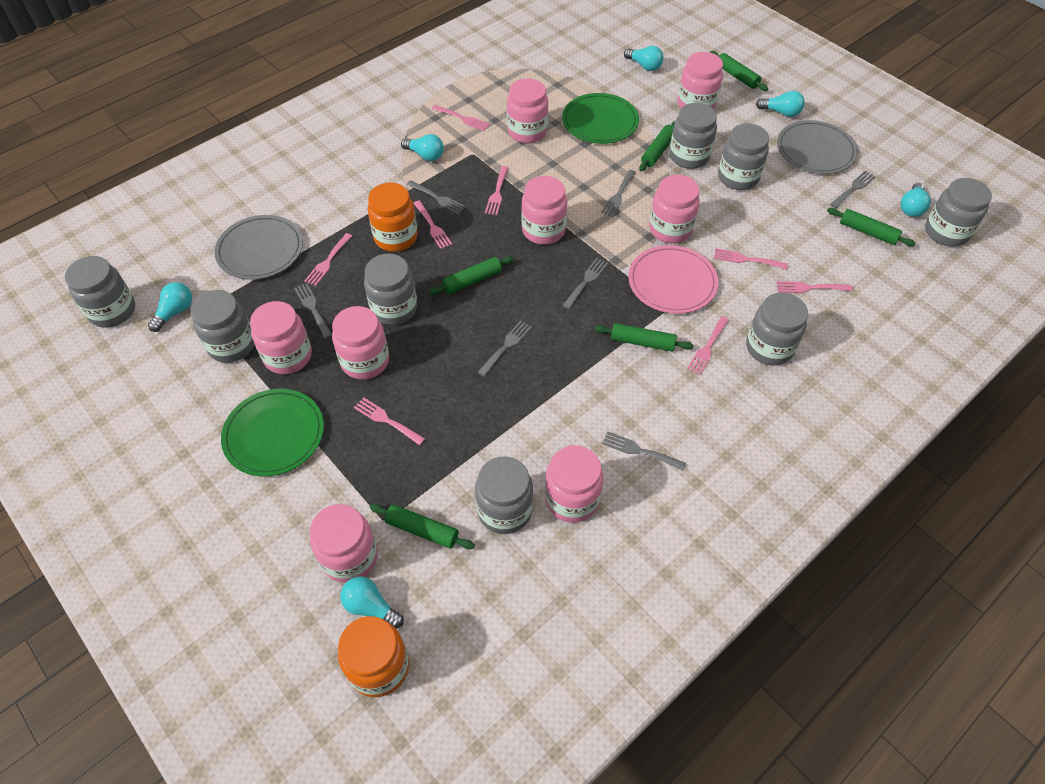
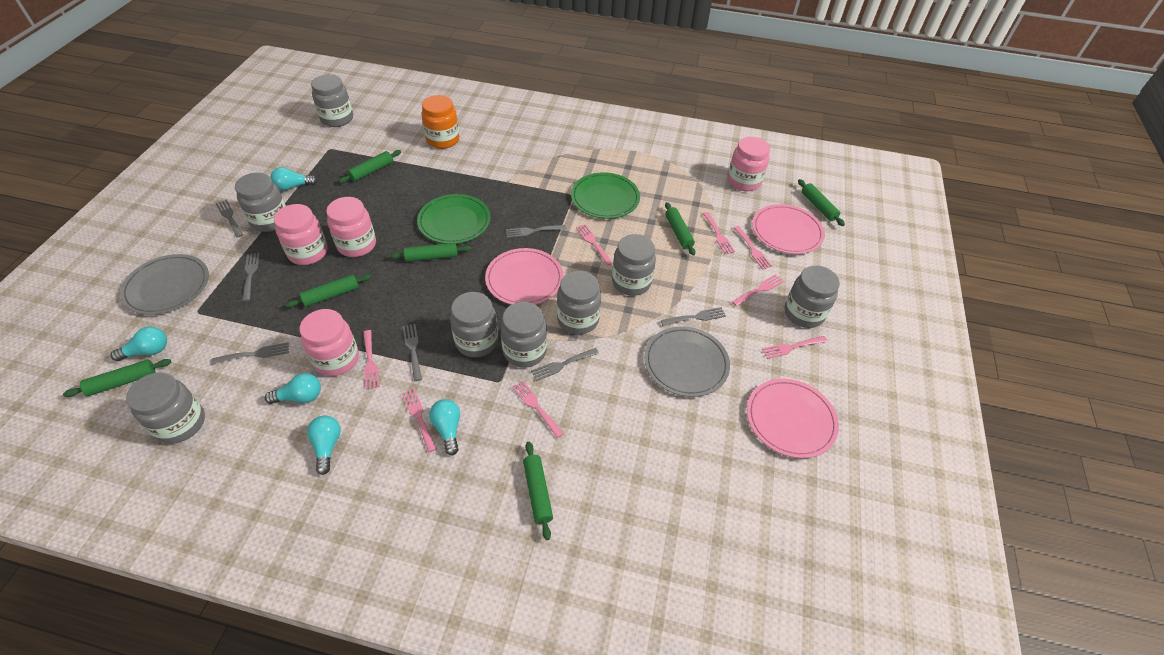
green rolling pin: 6 -> 7
orange jar: 2 -> 1
pink jar: 8 -> 4
pink plate: 1 -> 3
turquoise light bulb: 6 -> 5

